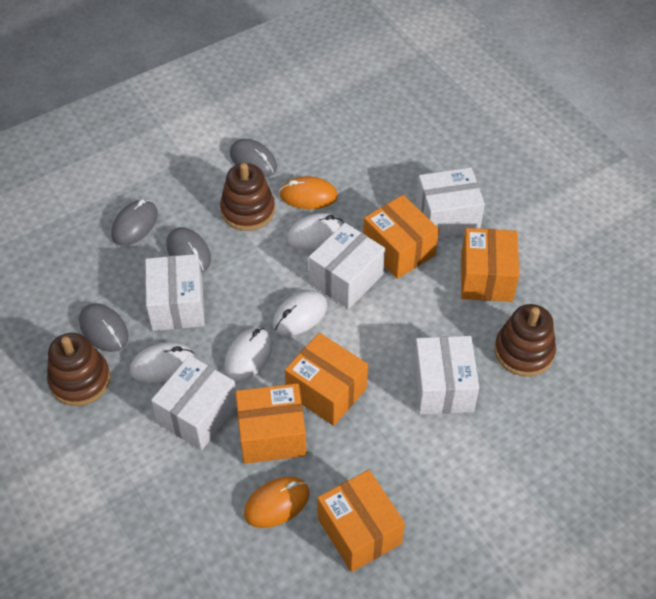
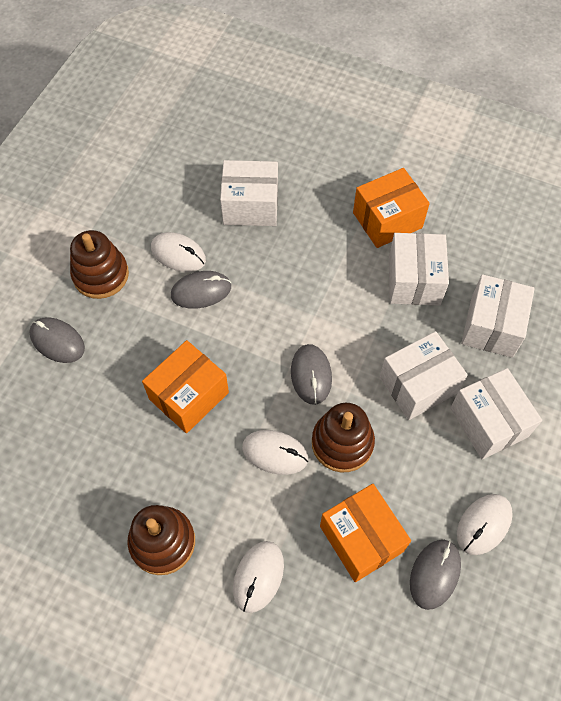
orange box: 5 -> 3
orange mouse: 2 -> 0

